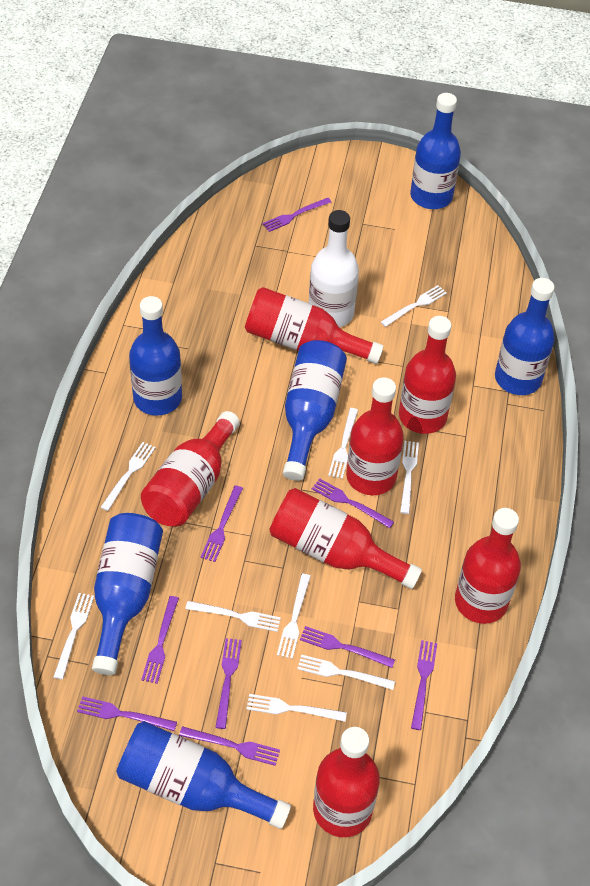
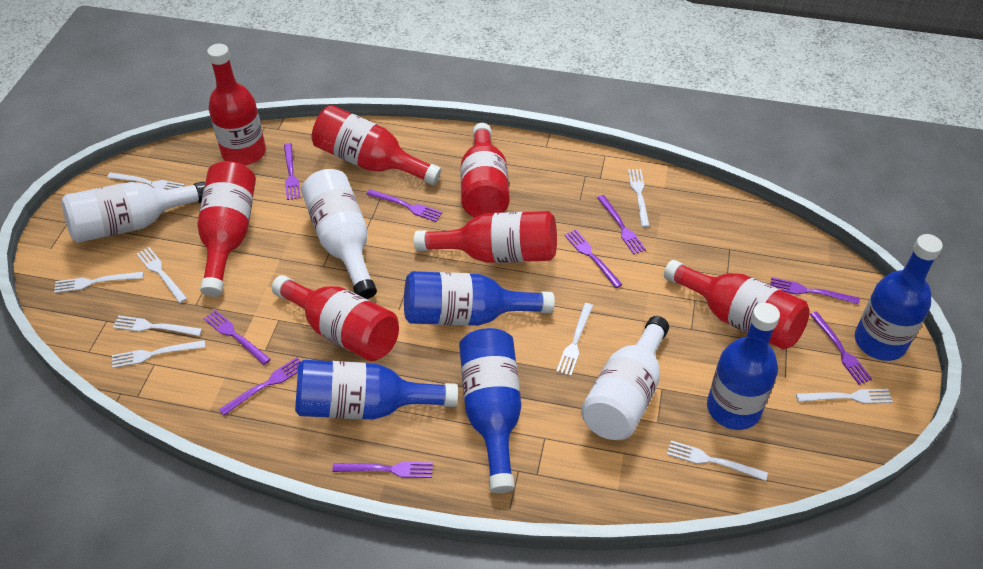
blue bottle: 6 -> 5
white bottle: 1 -> 3

